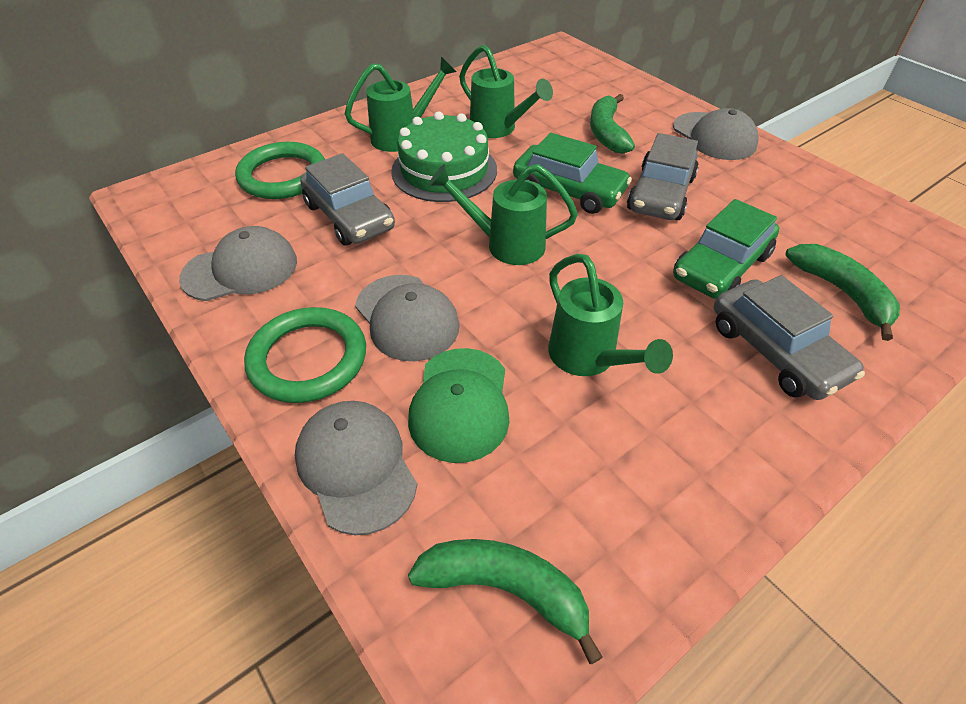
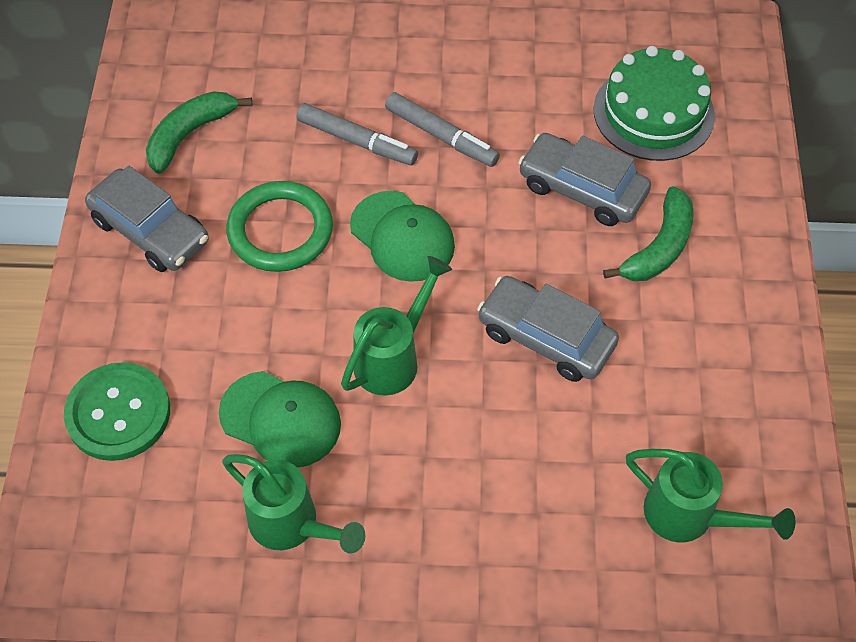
green banana: 3 -> 2
green button: 0 -> 1
green cap: 1 -> 2
green car: 2 -> 0
green ring: 2 -> 1
green watering can: 4 -> 3
grey cap: 4 -> 0
grey marker: 0 -> 2

